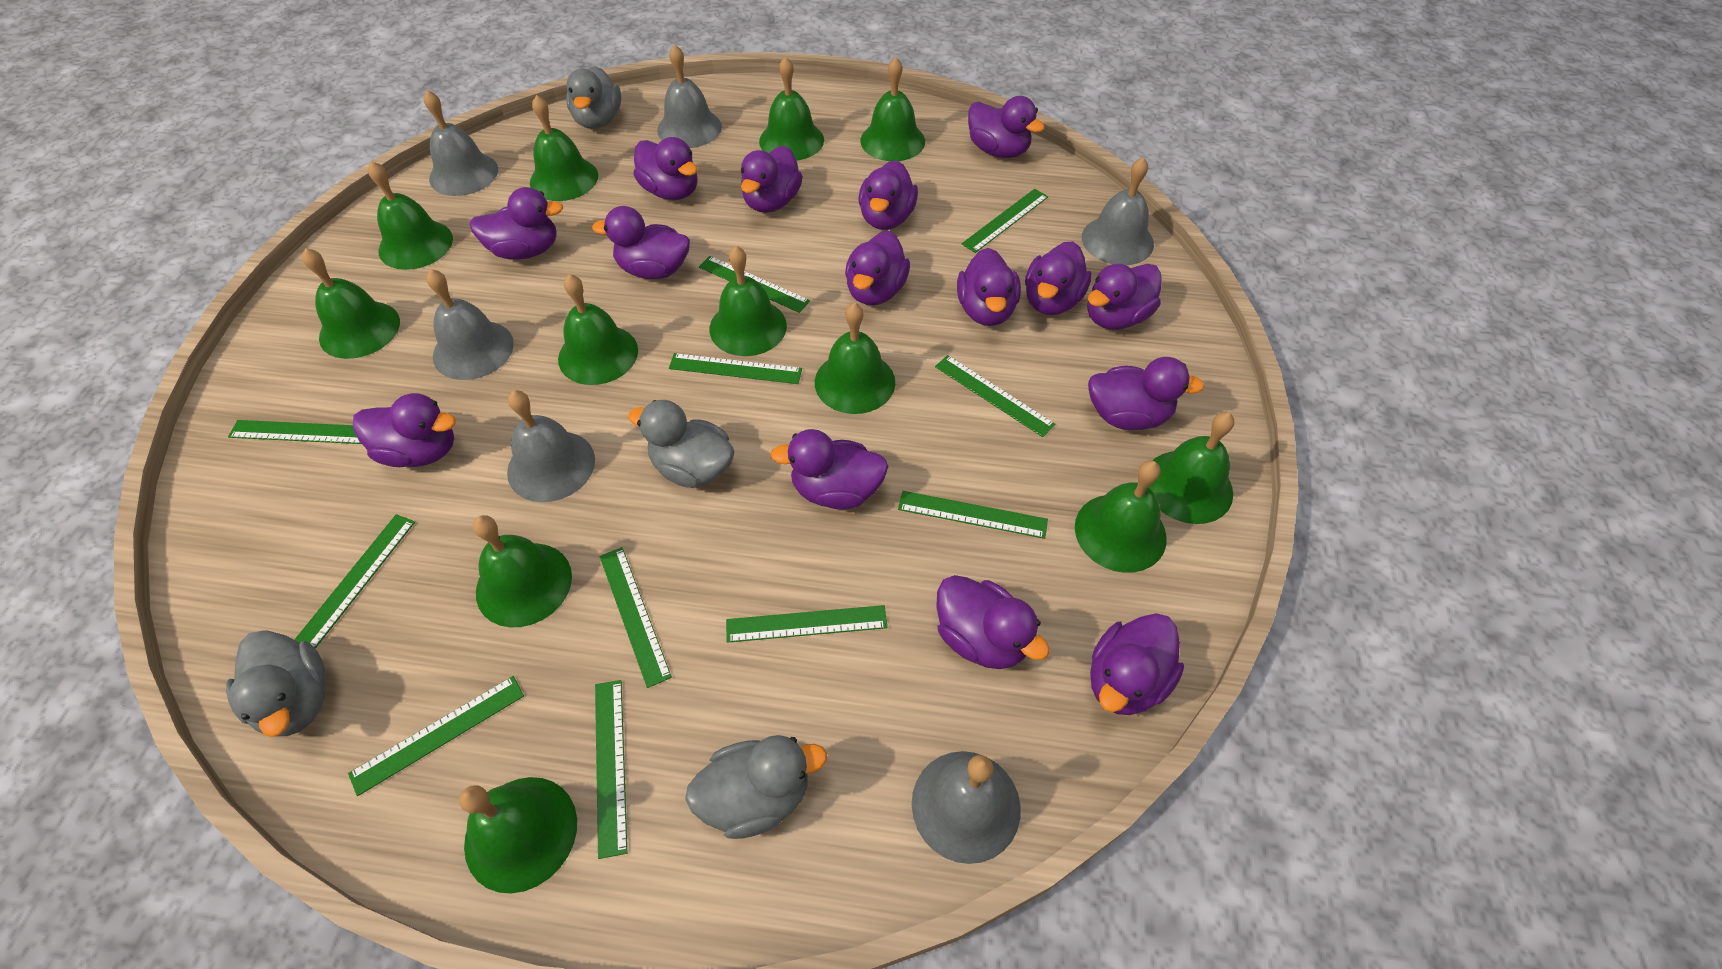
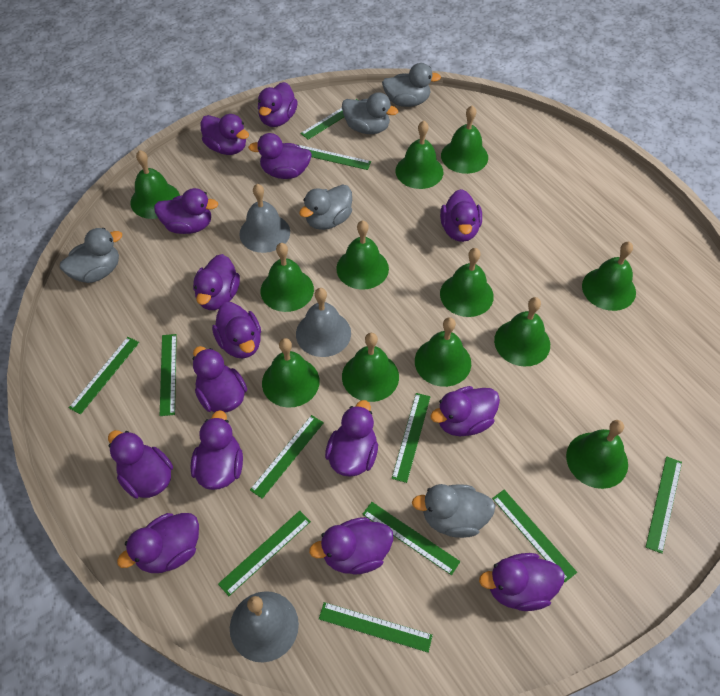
grey bell: 6 -> 3
grey duck: 4 -> 5

